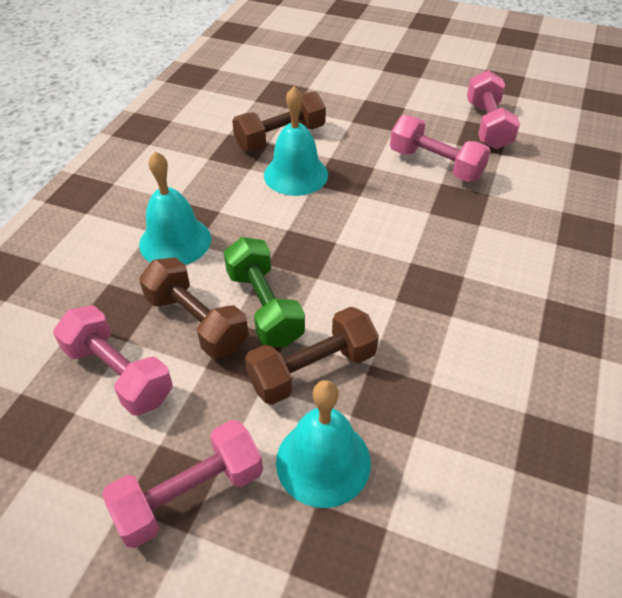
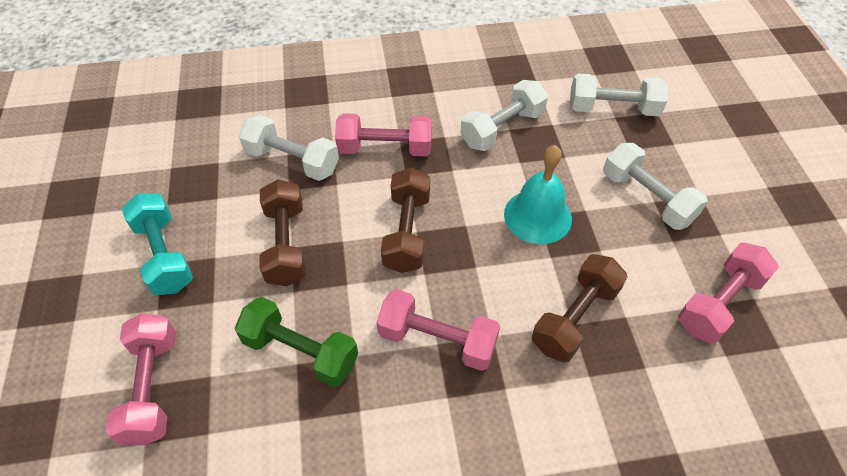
turquoise bell: 3 -> 1
turquoise dumbbell: 0 -> 1
white dumbbell: 0 -> 4

